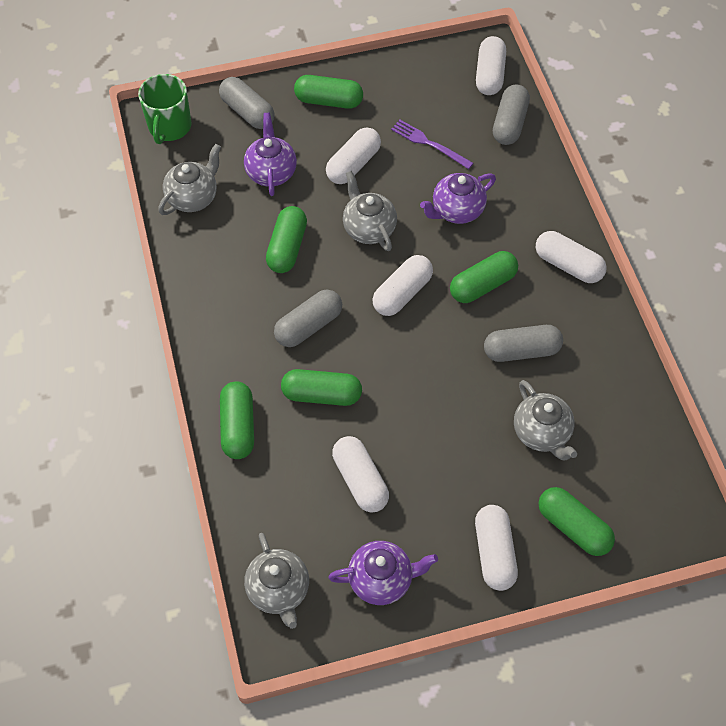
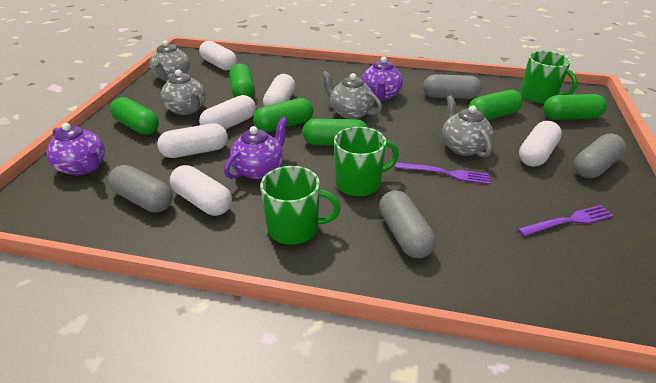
green mug: 1 -> 3
purple fork: 1 -> 2

